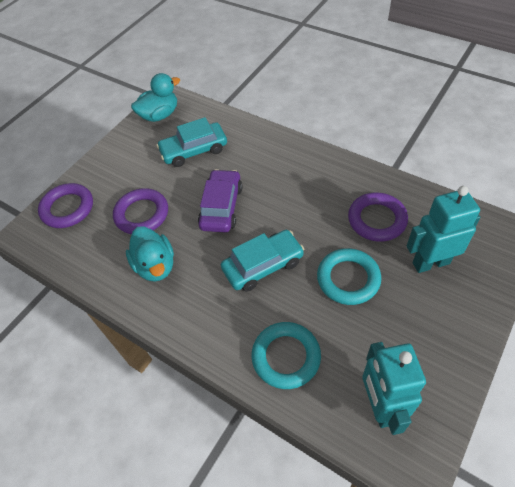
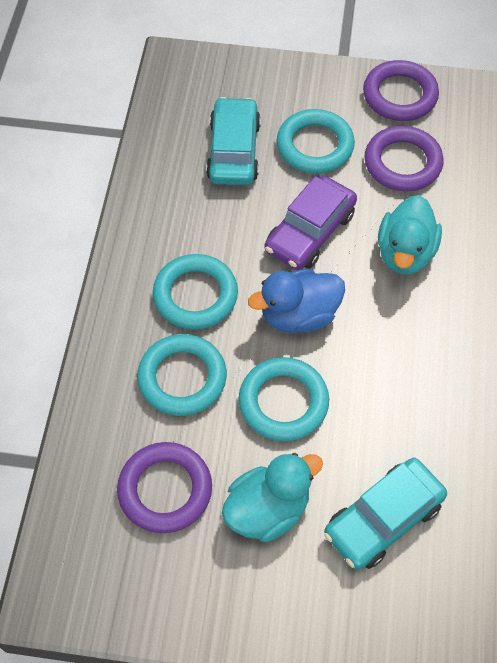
blue duck: 0 -> 1
turquoise ring: 2 -> 4
turquoise robot: 2 -> 0

